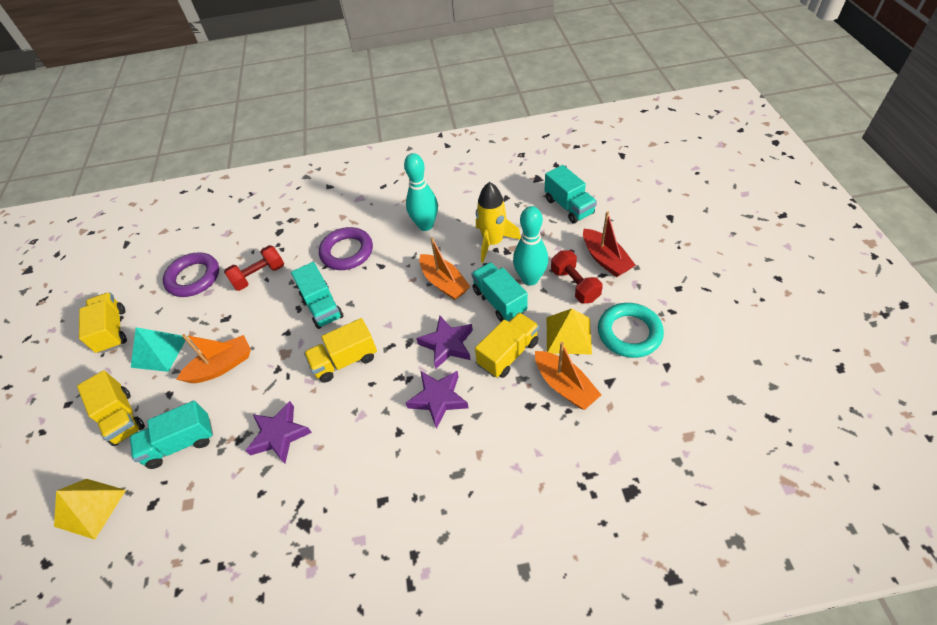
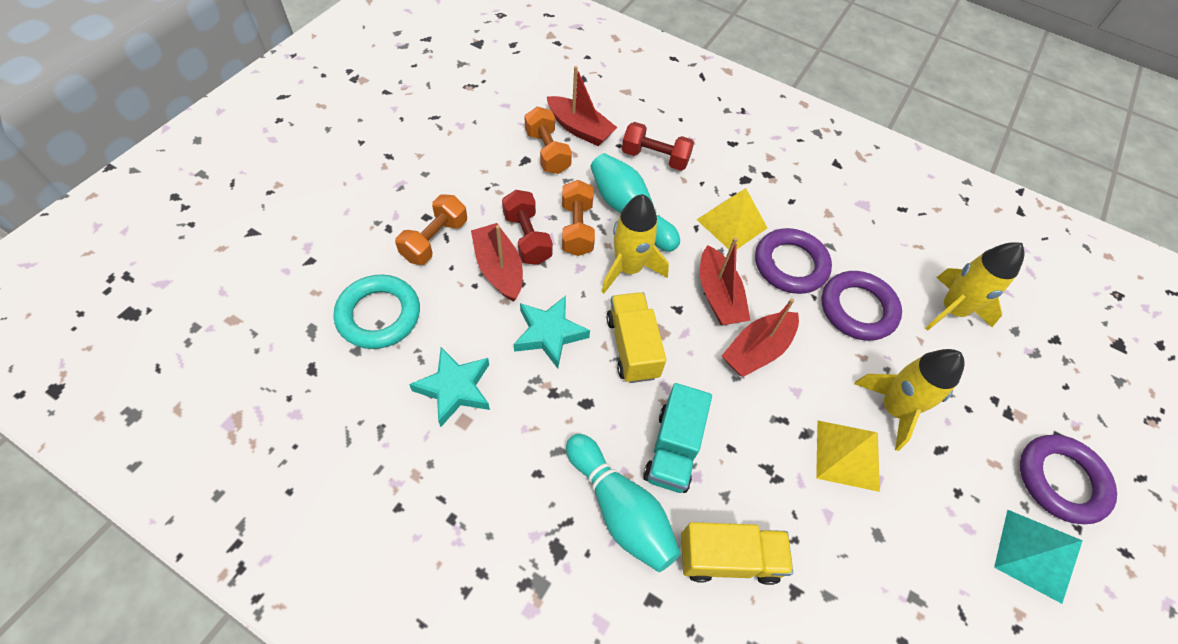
orange boat: 3 -> 0
orange dumbbell: 0 -> 3
purple ring: 2 -> 3
purple star: 3 -> 0
red boat: 1 -> 4
turquoise star: 0 -> 2
turquoise truck: 4 -> 1
yellow rocket: 1 -> 3
yellow truck: 4 -> 2

